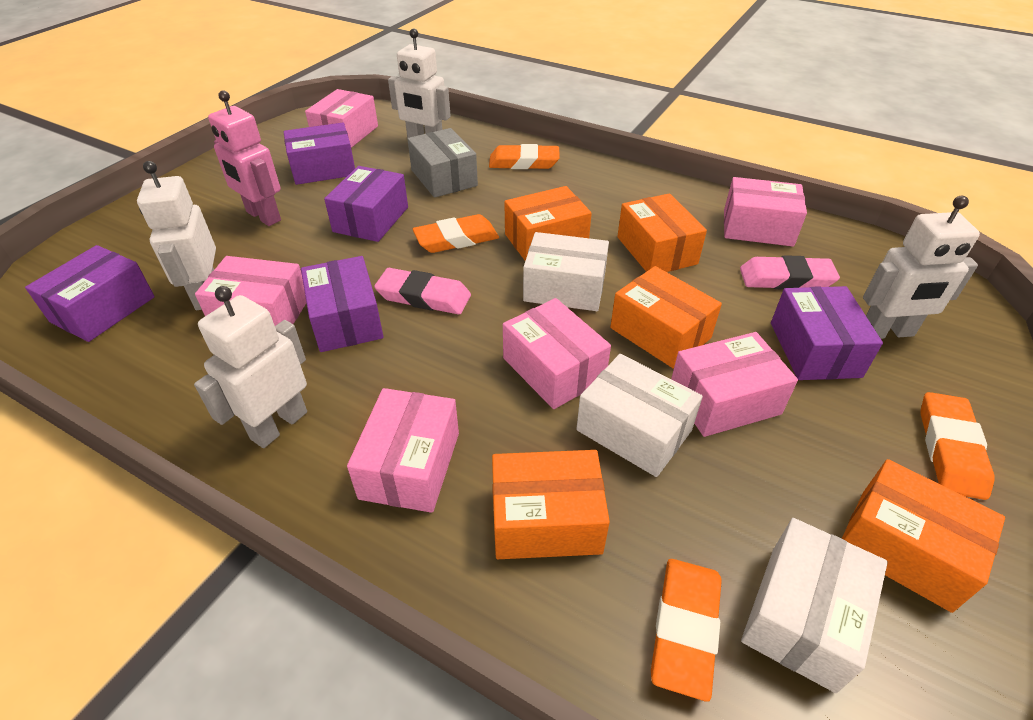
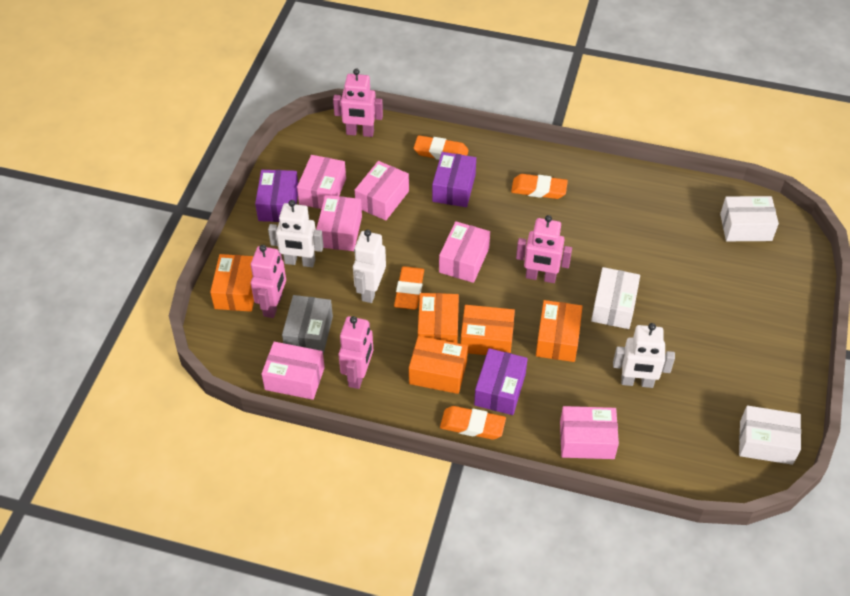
pink eraser: 2 -> 0
pink robot: 1 -> 4
purple box: 5 -> 3
white robot: 4 -> 3

